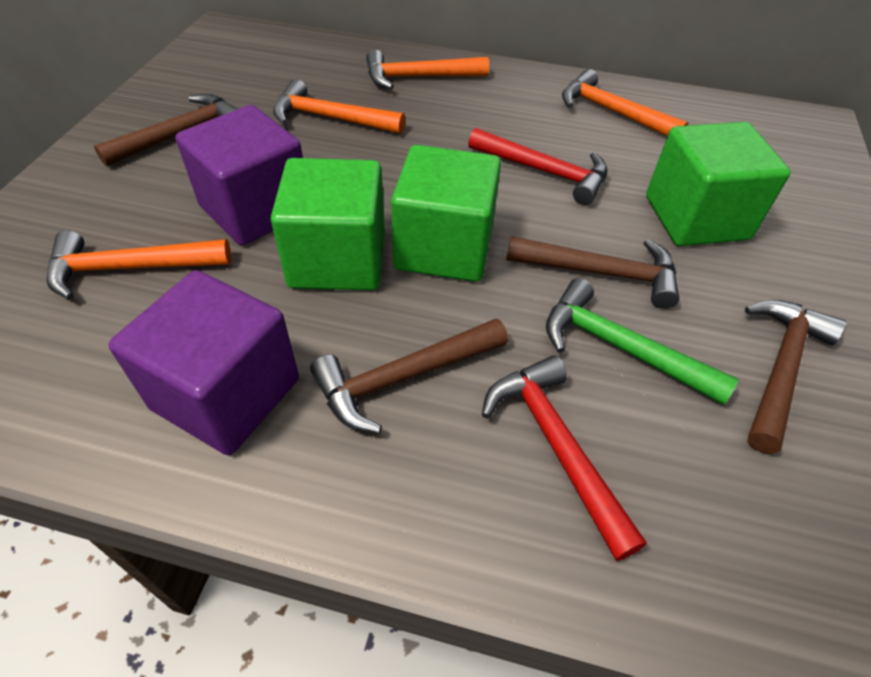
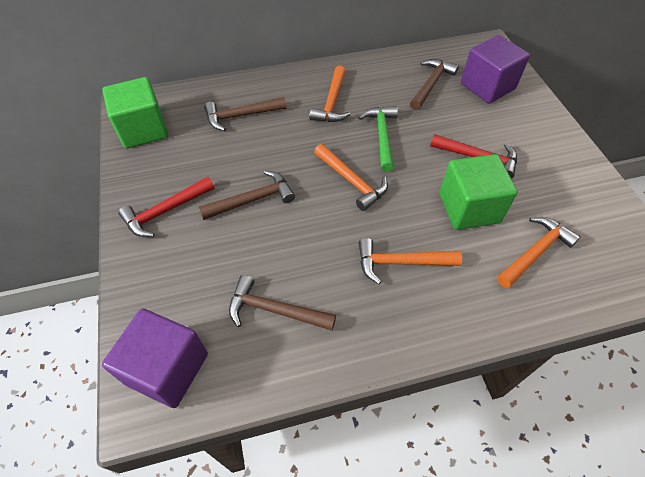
green cube: 3 -> 2

